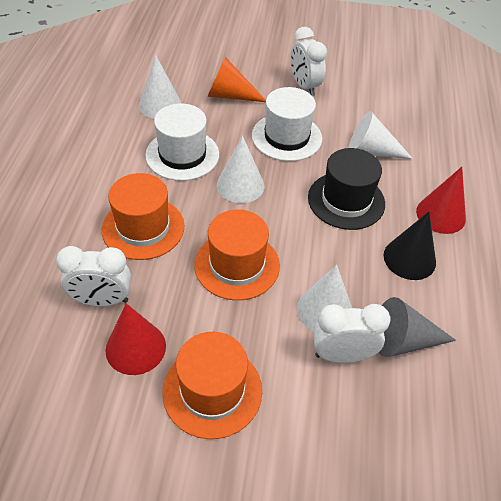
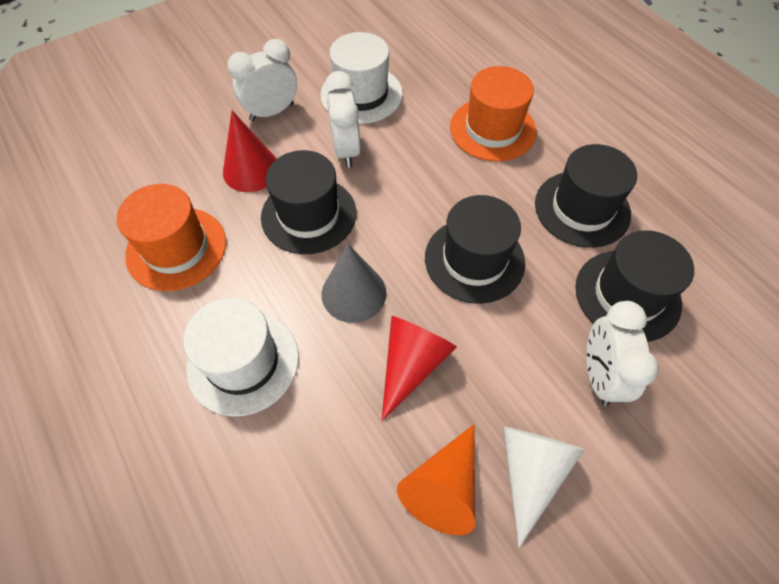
black cone: 1 -> 0
black hat: 1 -> 4
orange hat: 3 -> 2
white cone: 4 -> 1

